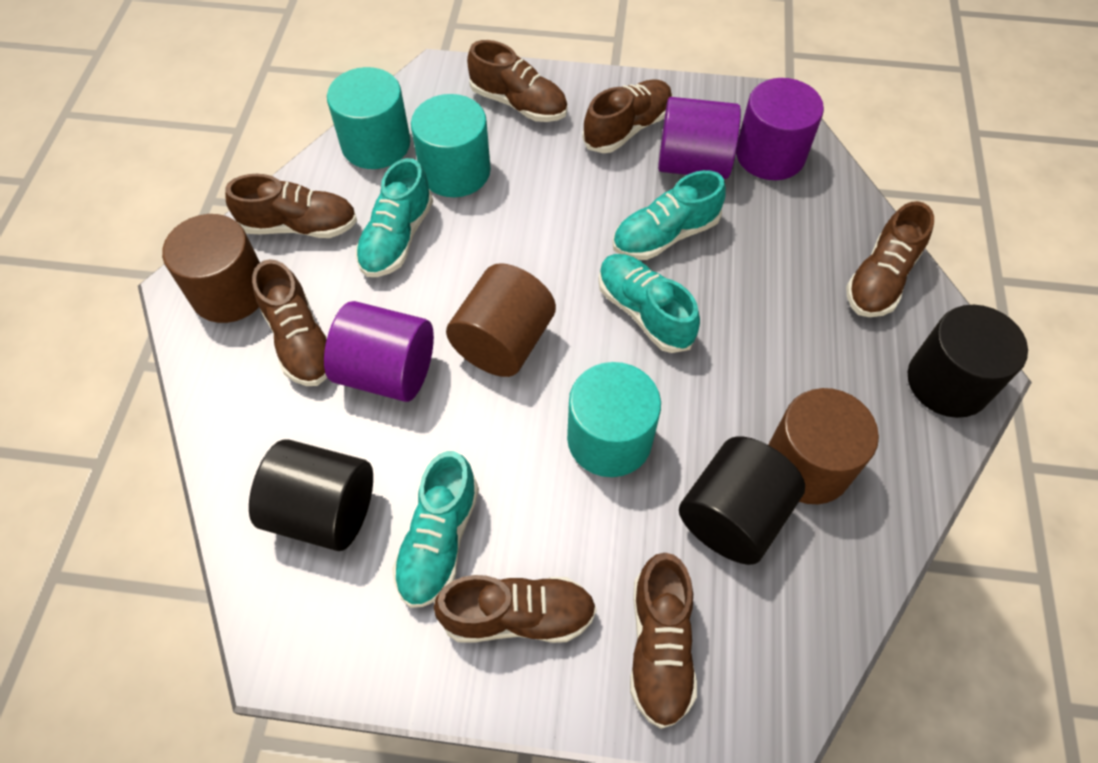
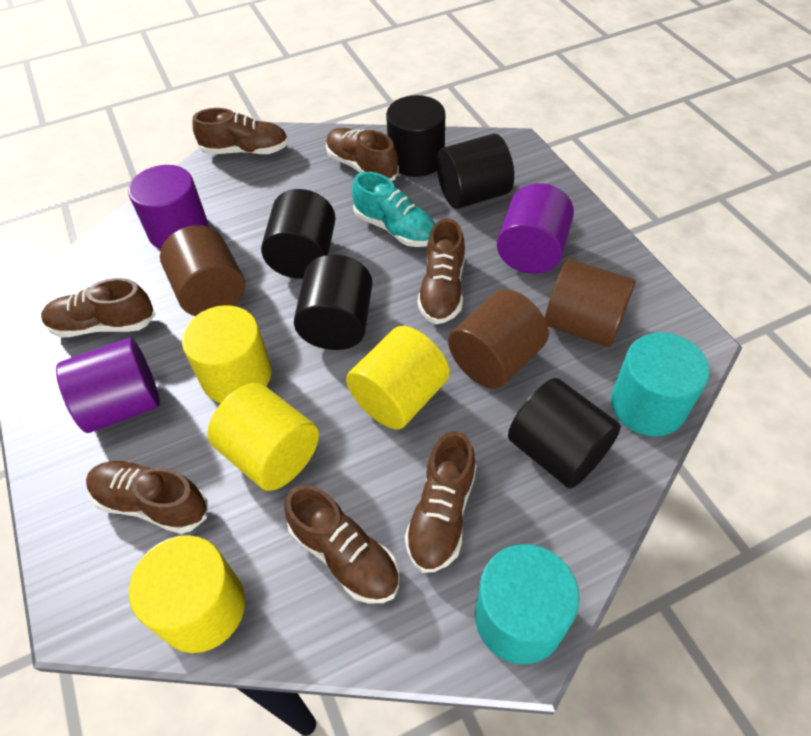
black cylinder: 3 -> 5
turquoise cylinder: 3 -> 2
turquoise shoe: 4 -> 1
yellow cylinder: 0 -> 4

